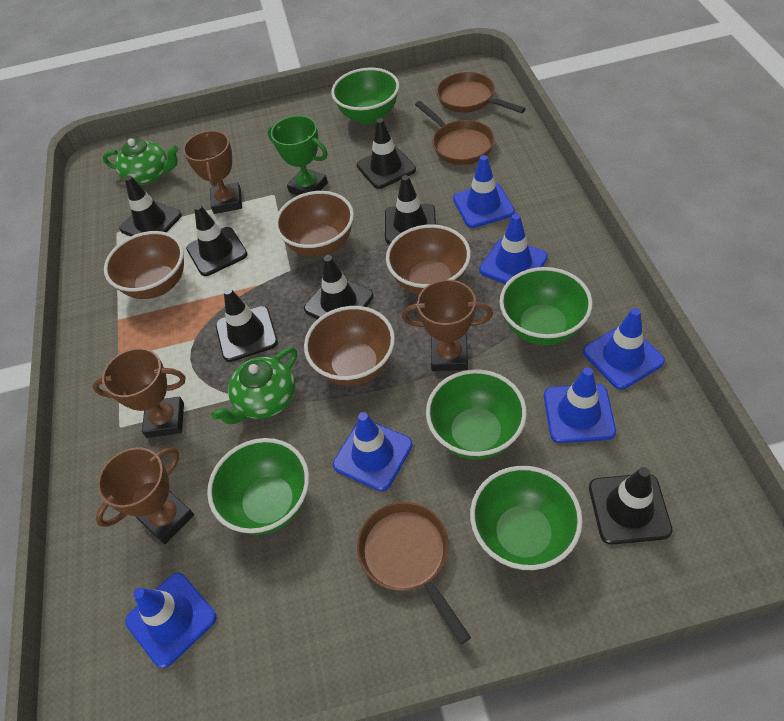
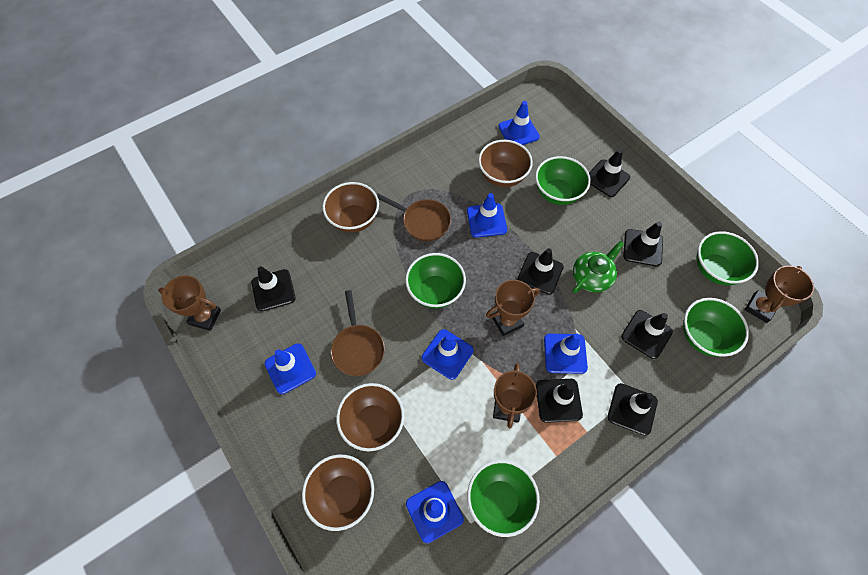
brown pan: 3 -> 2
green teapot: 2 -> 1
green trophy: 1 -> 0

